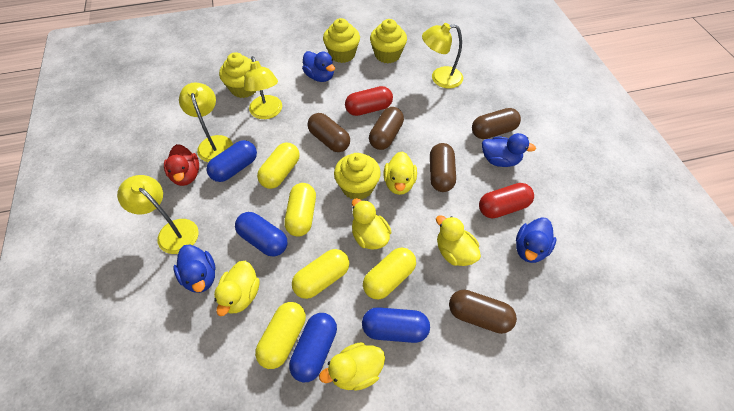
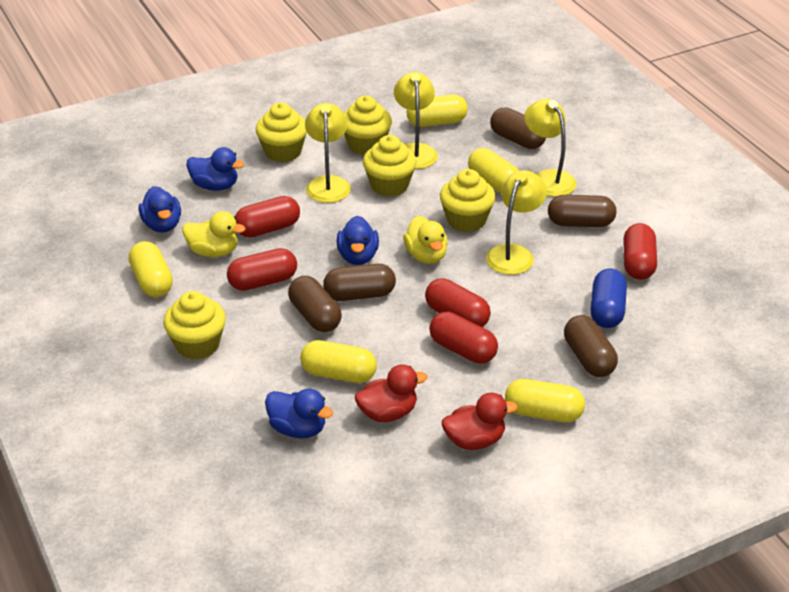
blue capsule: 4 -> 1
red capsule: 2 -> 5
red duck: 1 -> 2
yellow cupcake: 4 -> 5
yellow duck: 5 -> 2

